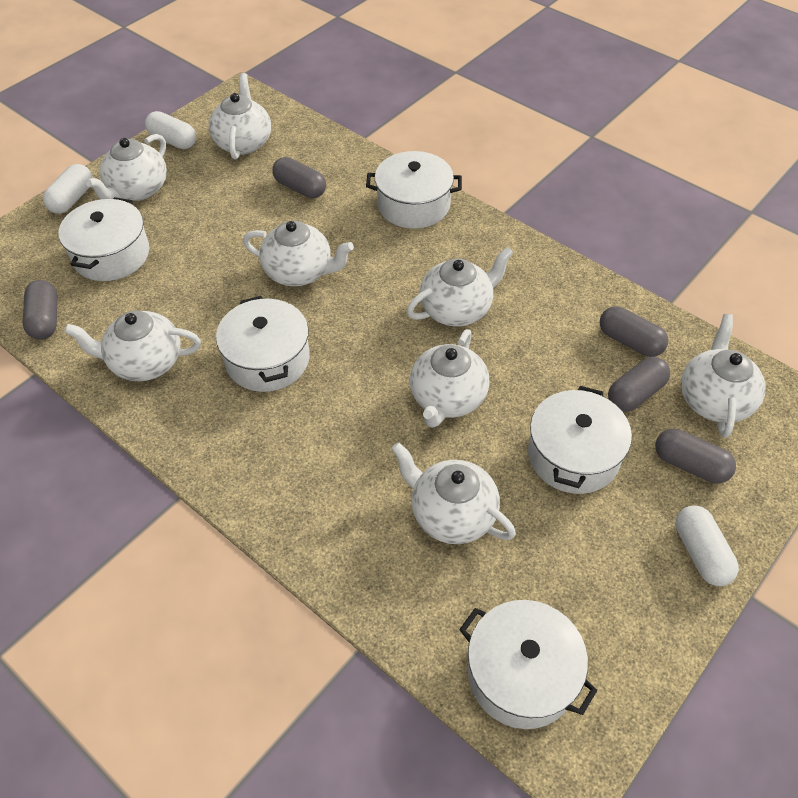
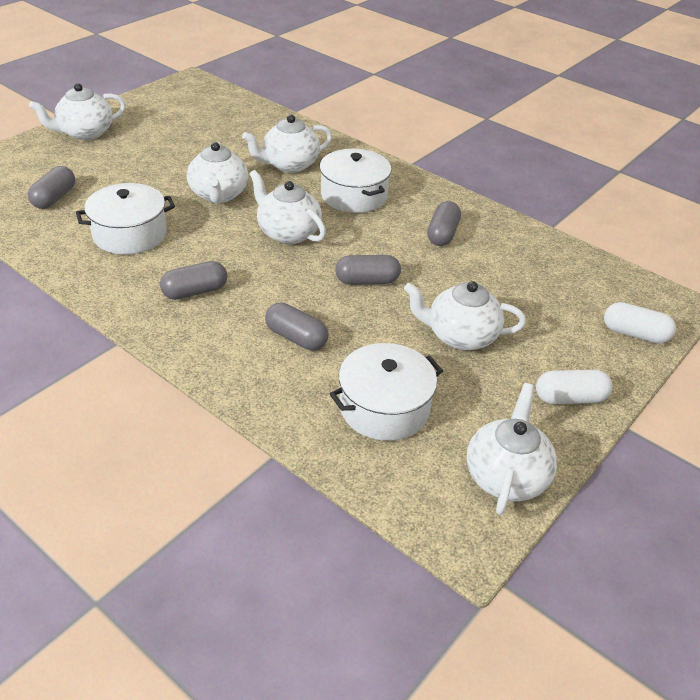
white capsule: 3 -> 2
white pot: 5 -> 3
white teapot: 8 -> 6

